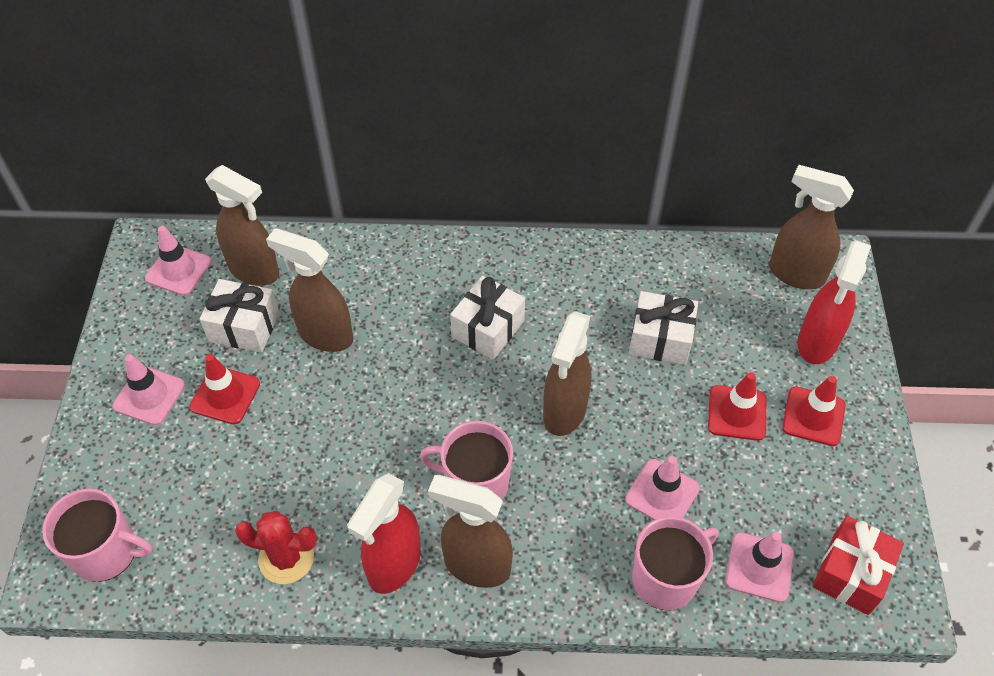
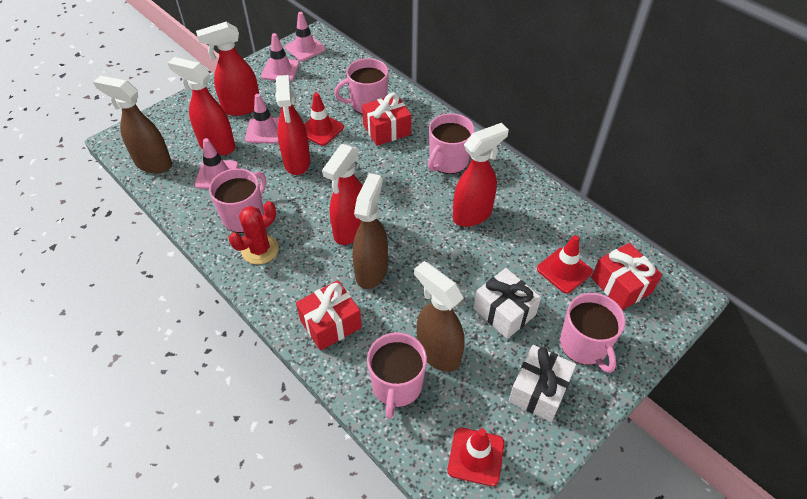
brown spray bottle: 5 -> 3
pink mug: 3 -> 5
red gift: 1 -> 3
red spray bottle: 2 -> 5
white gift: 3 -> 2

